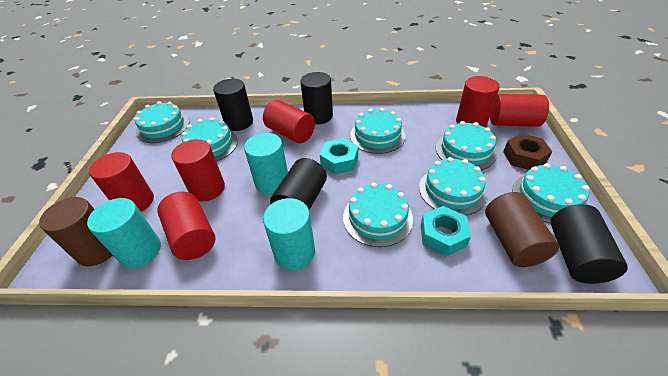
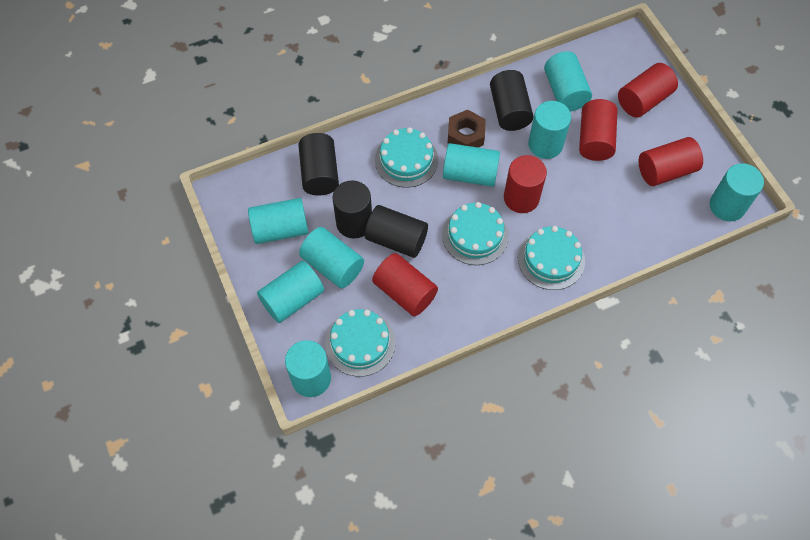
brown cylinder: 2 -> 0
red cylinder: 6 -> 5
turquoise cake: 7 -> 4
turquoise cylinder: 3 -> 8
turquoise nut: 2 -> 0

